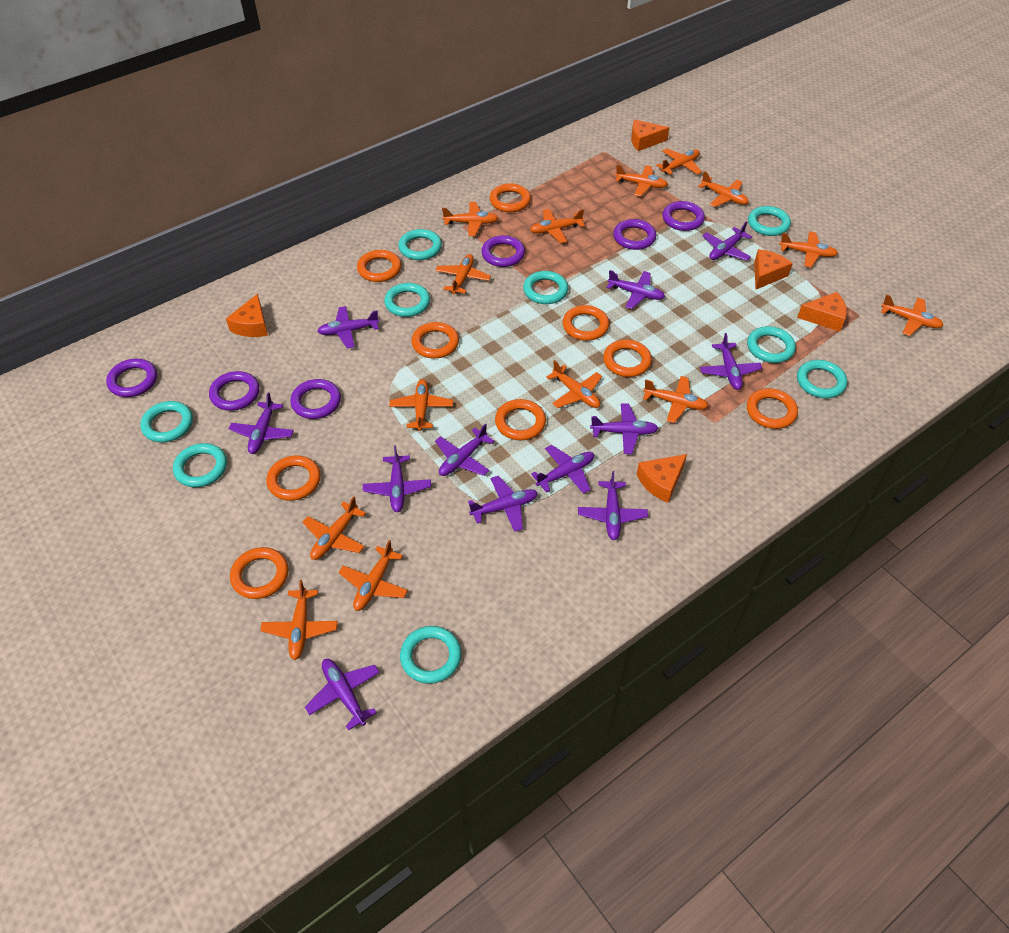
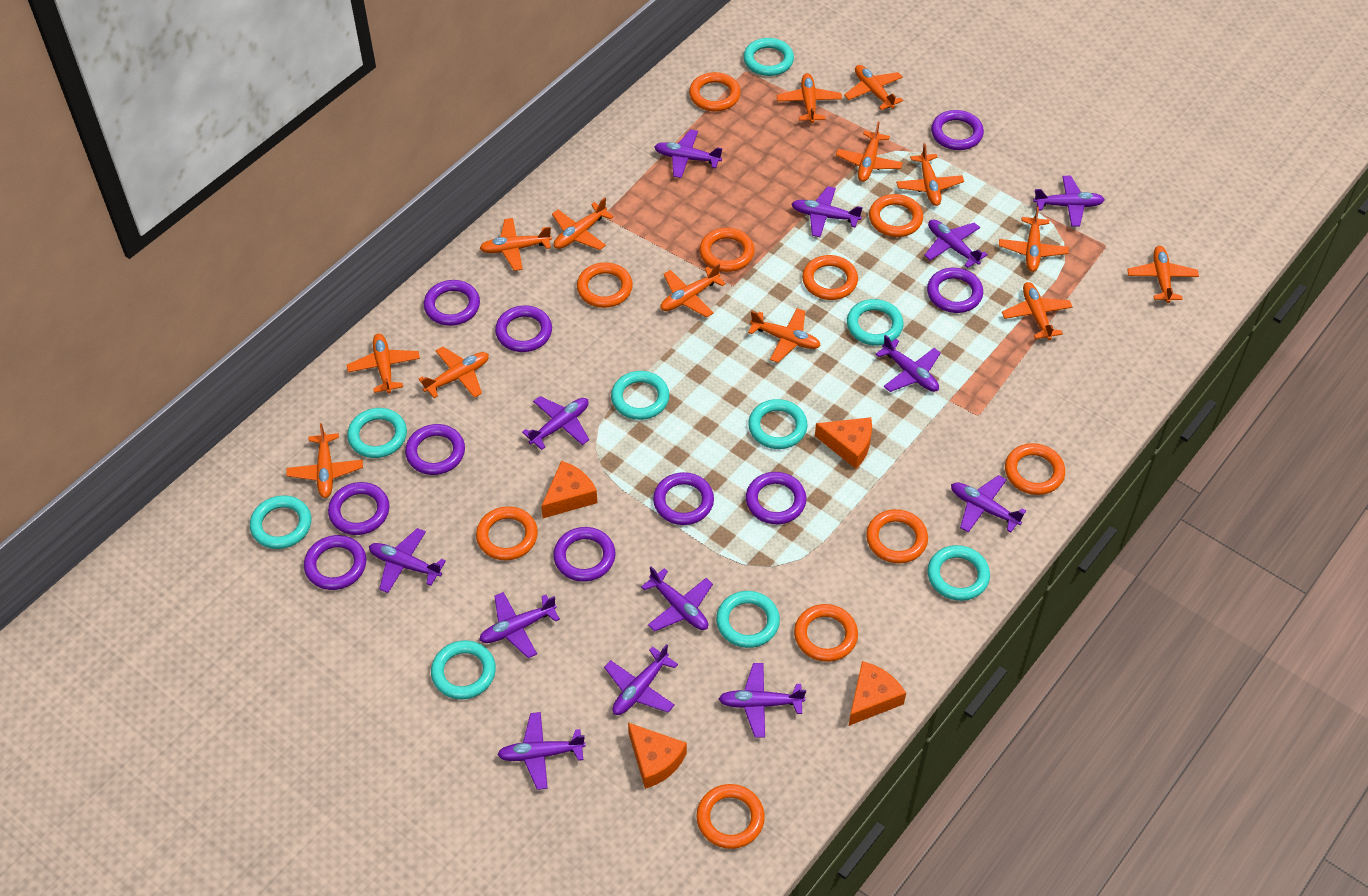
orange cheese: 5 -> 4
orange ring: 9 -> 10
purple plane: 12 -> 13
purple ring: 6 -> 10

